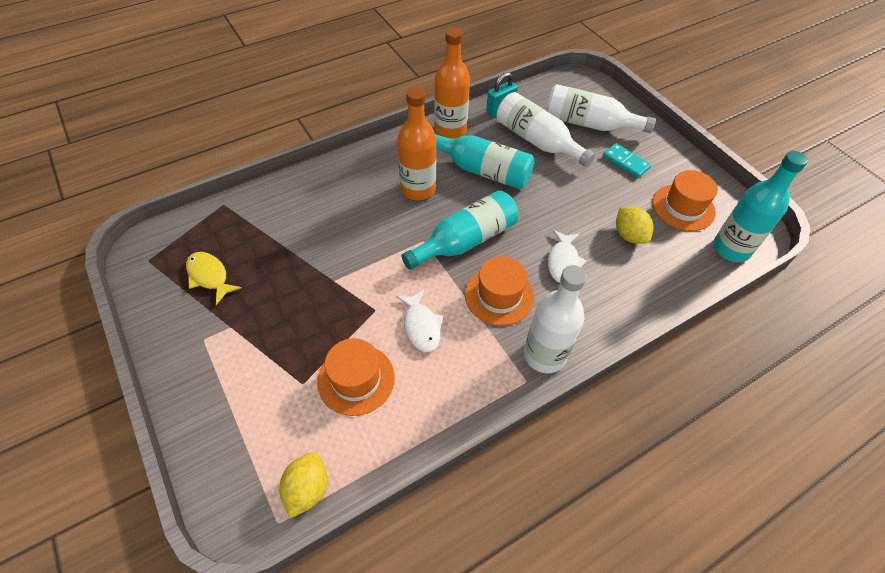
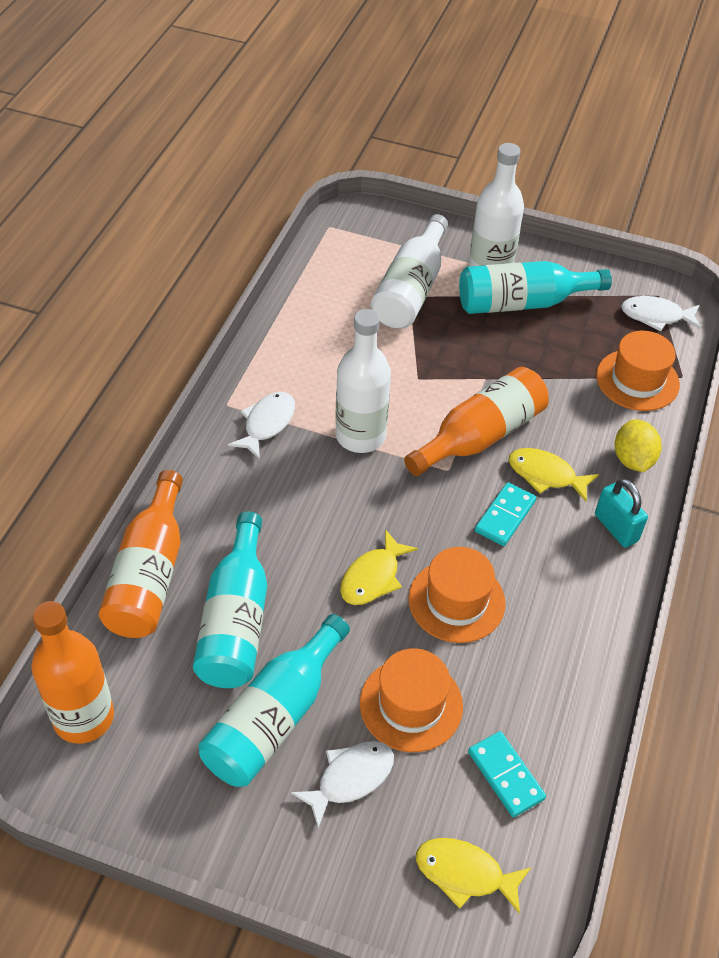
orange bottle: 2 -> 3
turquoise domino: 1 -> 2
white fish: 2 -> 3
yellow fish: 1 -> 3
yellow lemon: 2 -> 1

